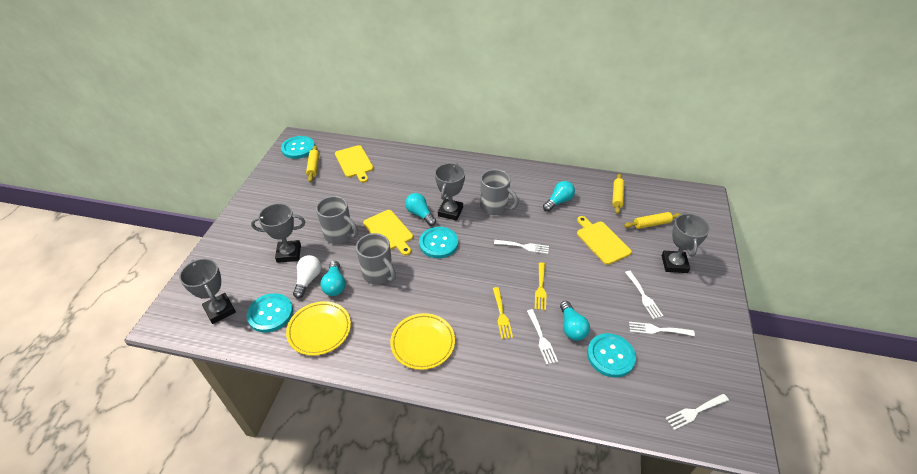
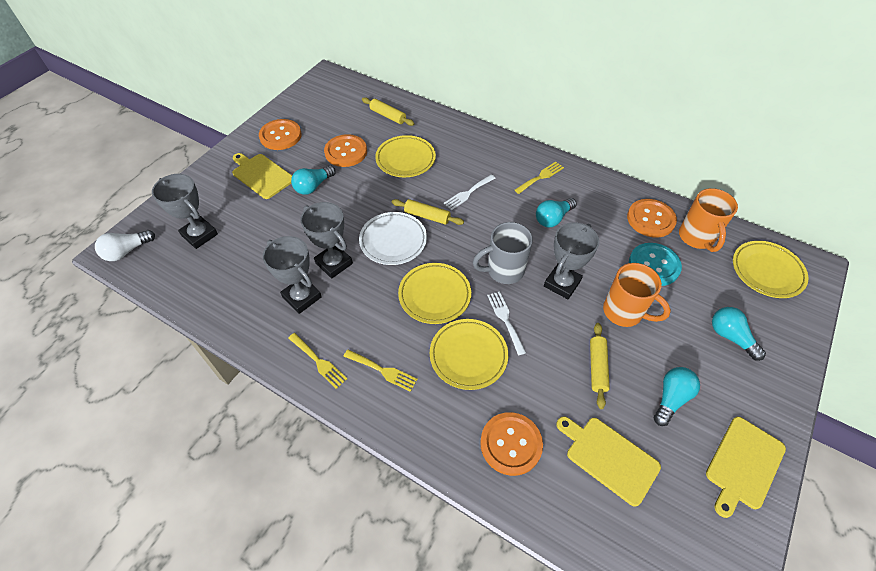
grey mug: 3 -> 1
orange button: 0 -> 4
orange mug: 0 -> 2
turquoise button: 4 -> 1
white fork: 5 -> 2
white plate: 0 -> 1
yellow fork: 2 -> 3
yellow plate: 2 -> 4

